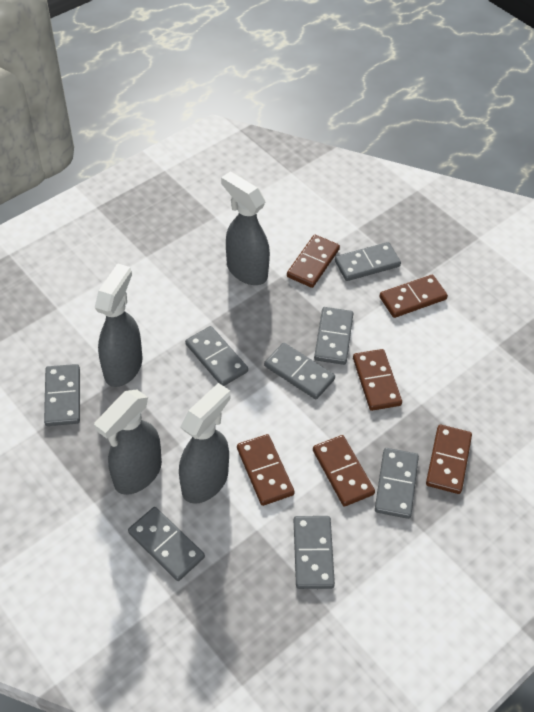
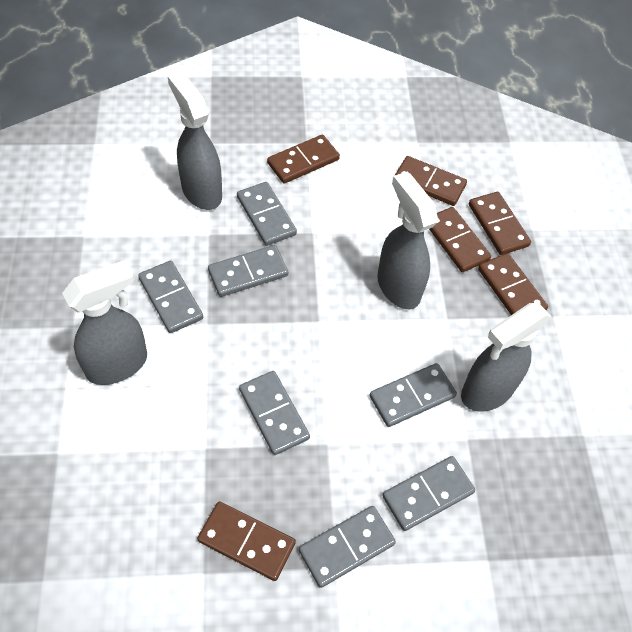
grey domino: 8 -> 7

